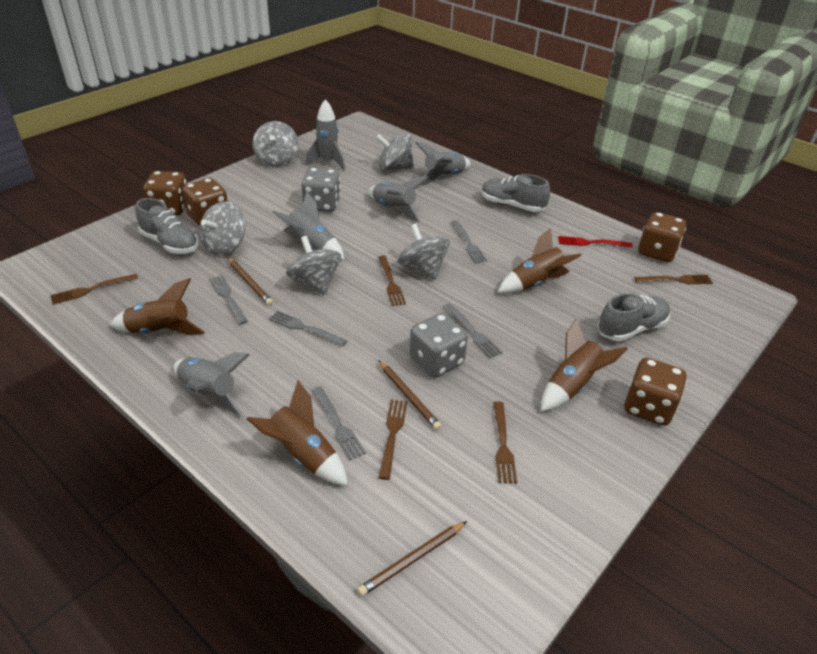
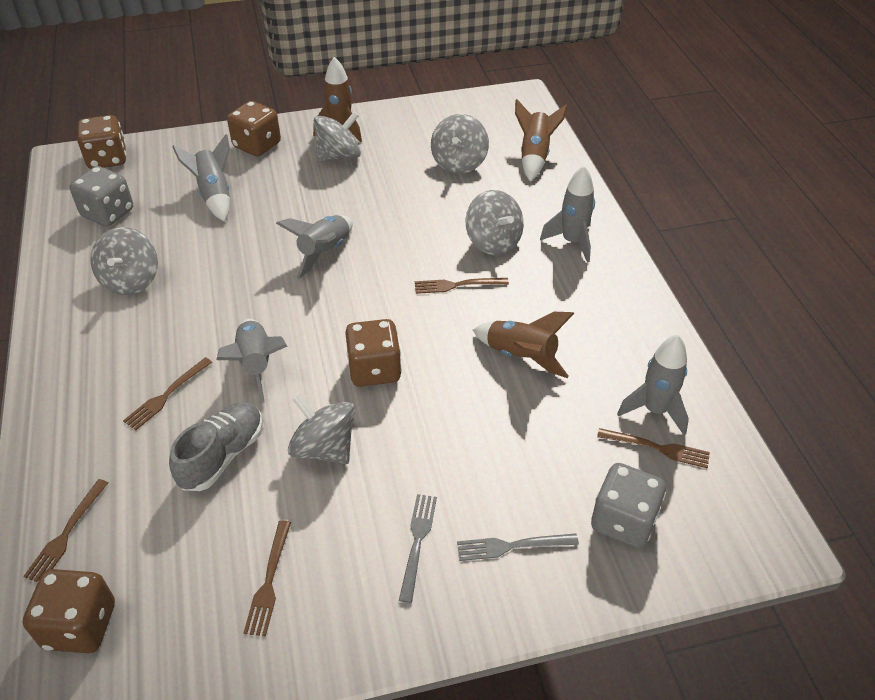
brown pencil: 3 -> 0
brown rocket: 4 -> 3
grey fork: 5 -> 2
grey shoe: 3 -> 1
red fork: 1 -> 0

